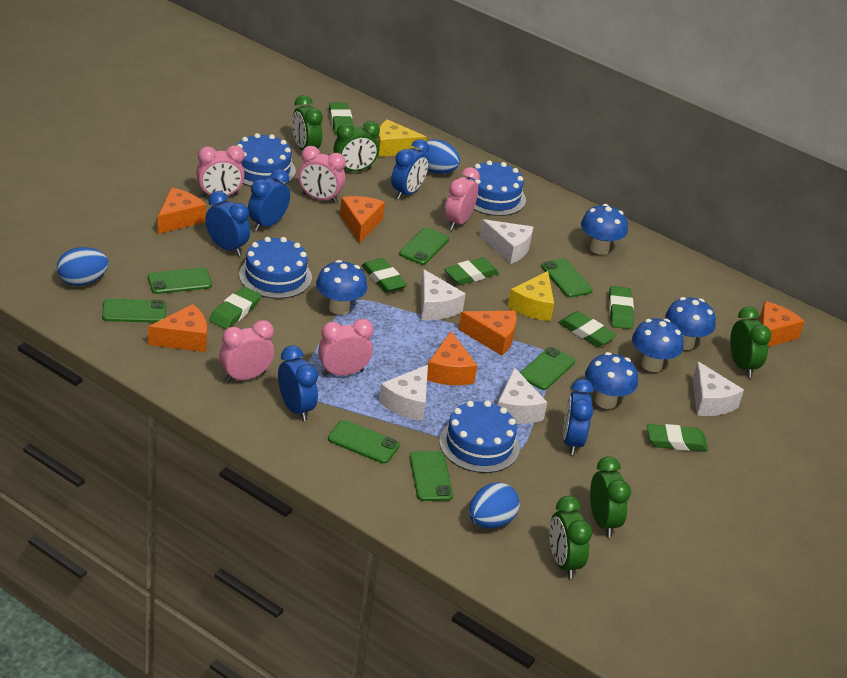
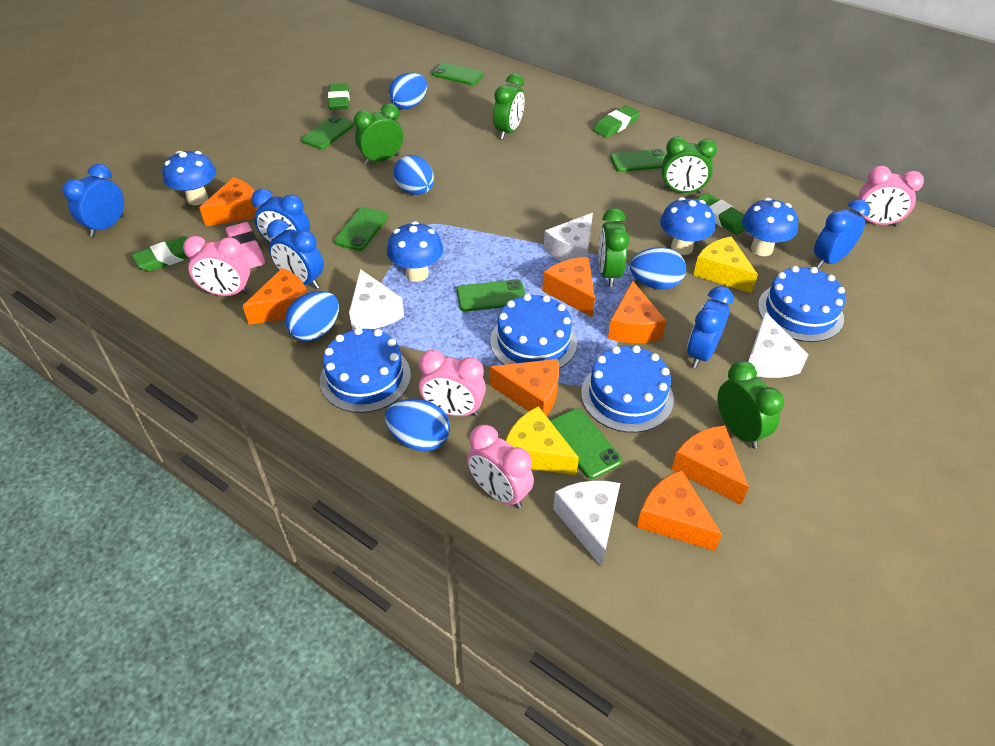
blue egg: 3 -> 5
blue mushroom: 5 -> 4
green eraser: 7 -> 4
green phone: 7 -> 6
orange cheese: 6 -> 7
pink clock: 5 -> 4
pink eraser: 0 -> 1
white cheese: 5 -> 4

